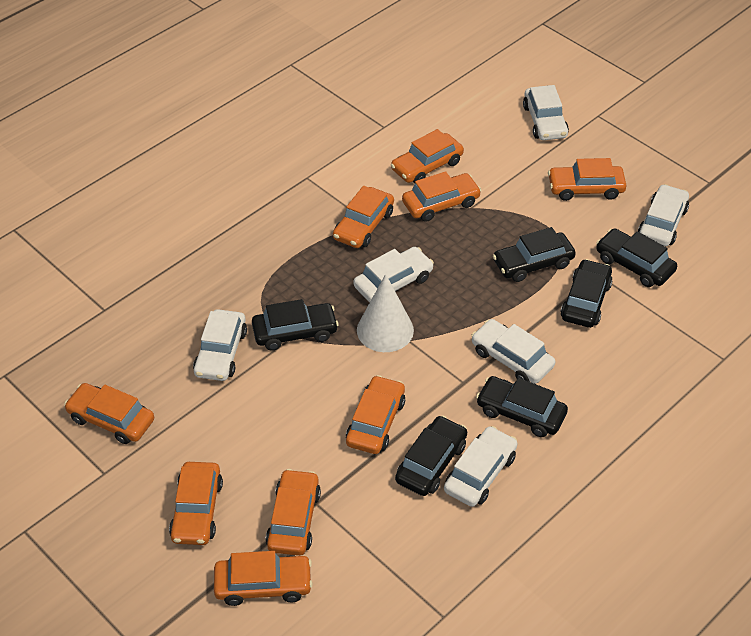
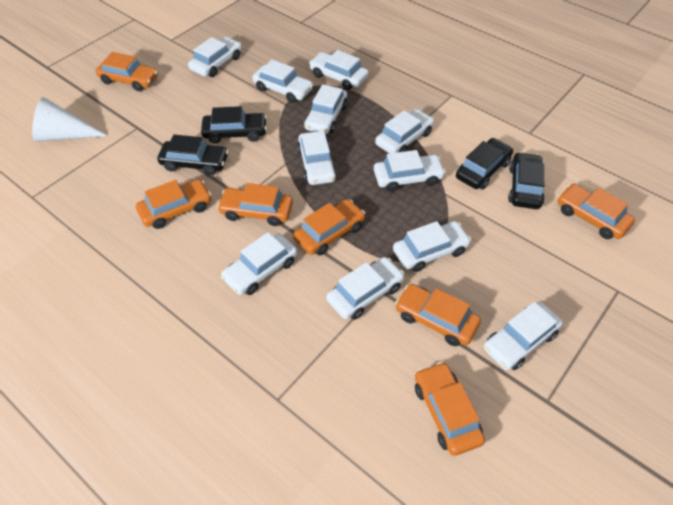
black car: 6 -> 4
orange car: 9 -> 7
white car: 6 -> 11

